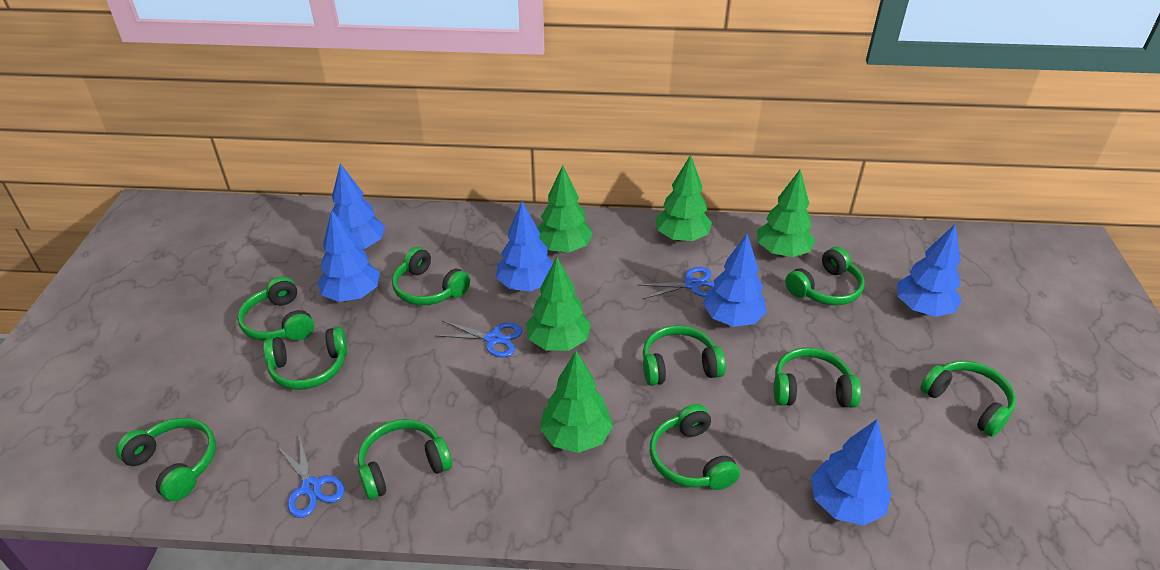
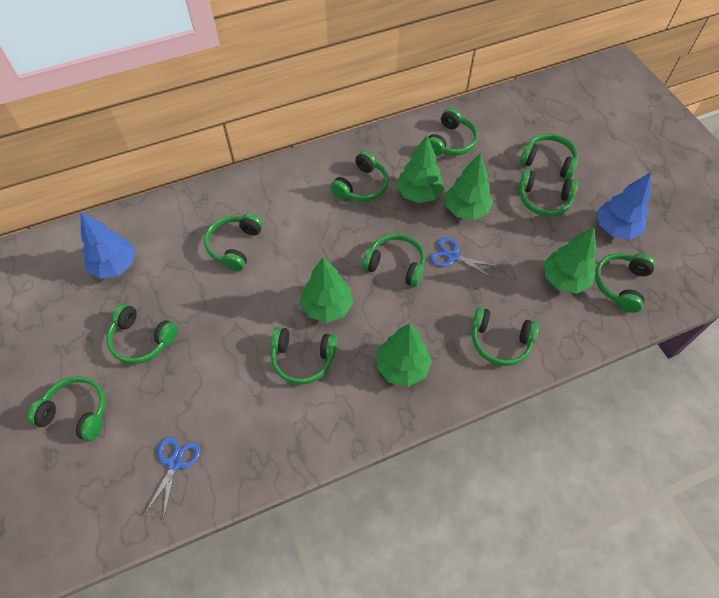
blue scissors: 3 -> 2
blue tree: 6 -> 2
green headphones: 10 -> 11

